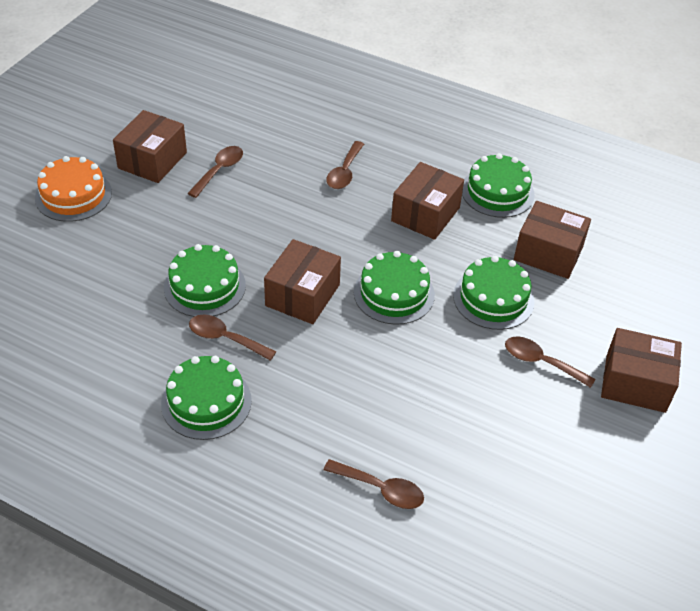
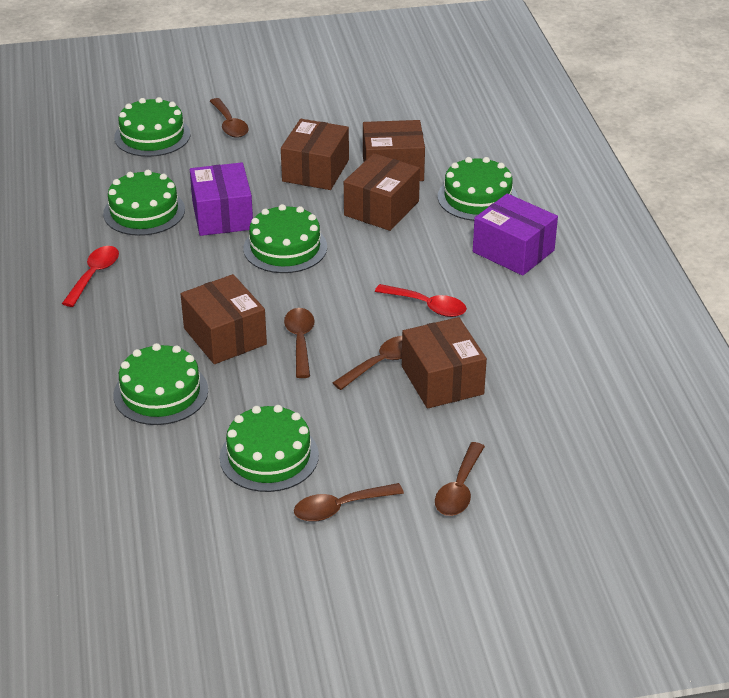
green cake: 5 -> 6
orange cake: 1 -> 0
purple box: 0 -> 2
red spoon: 0 -> 2

